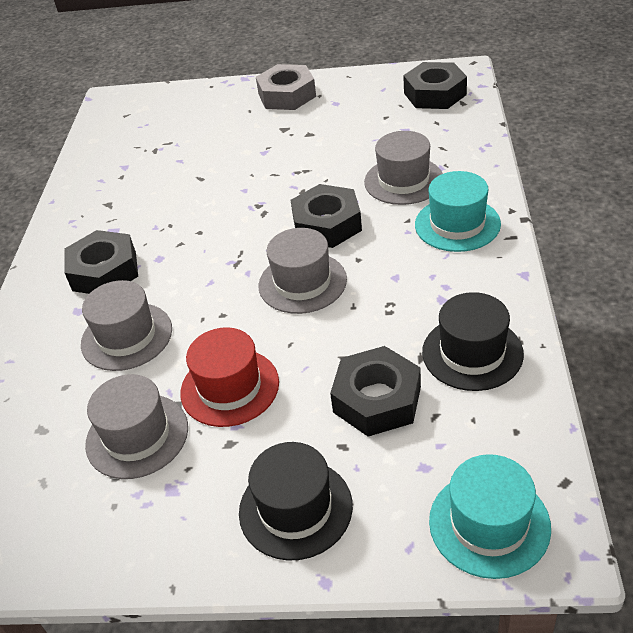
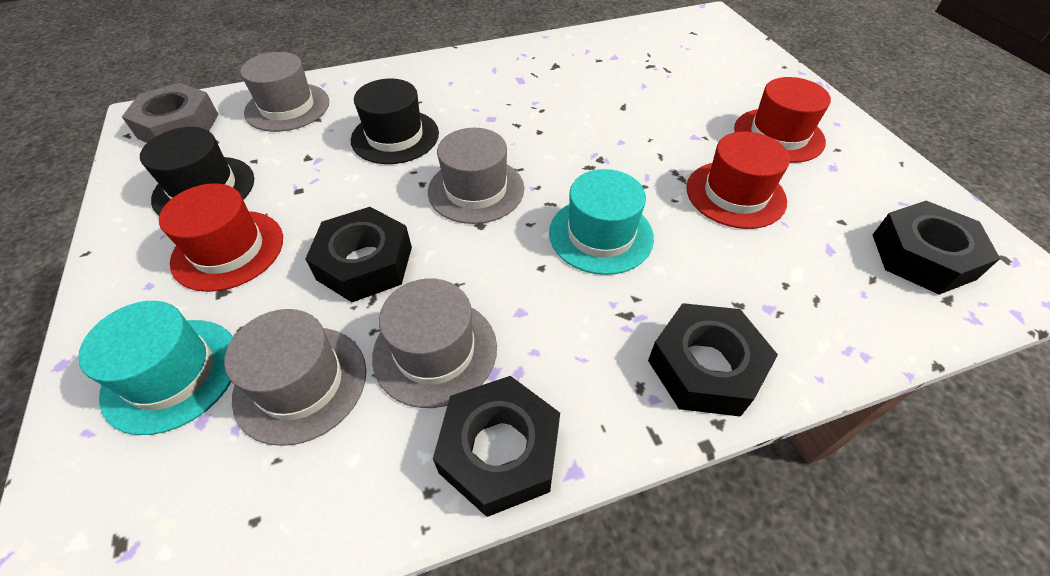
red hat: 1 -> 3

